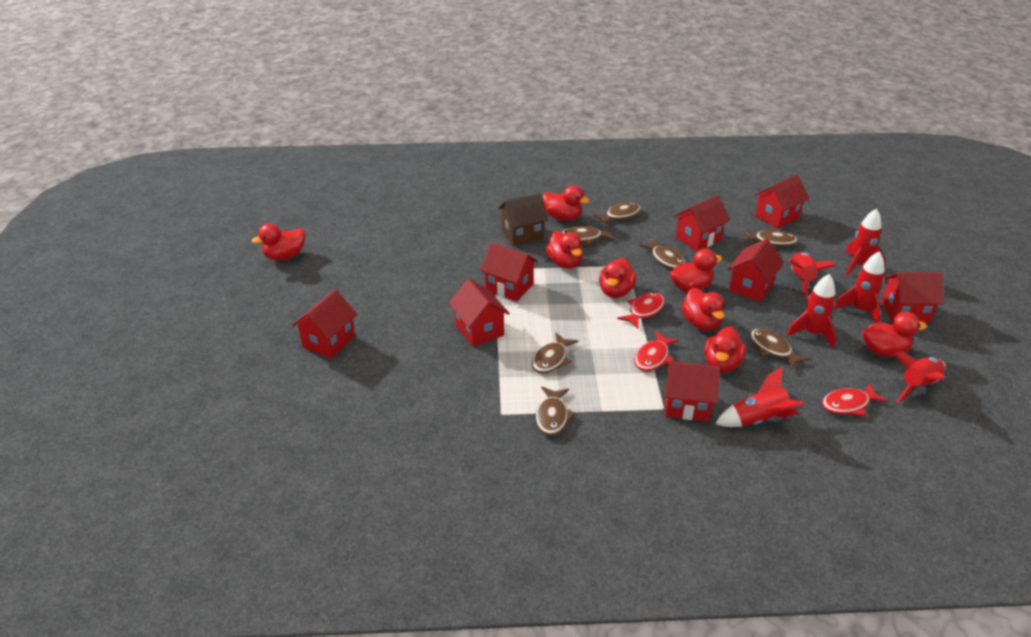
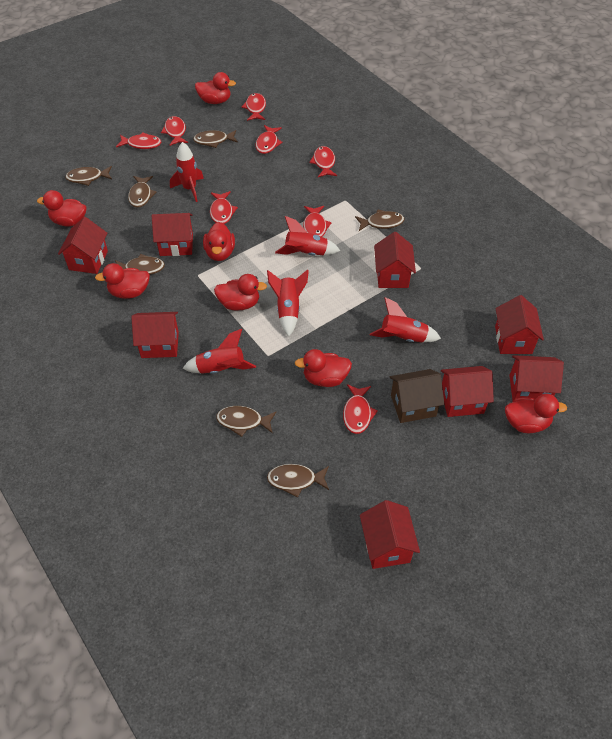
red duck: 8 -> 7
red fish: 3 -> 8
red rocket: 6 -> 5

